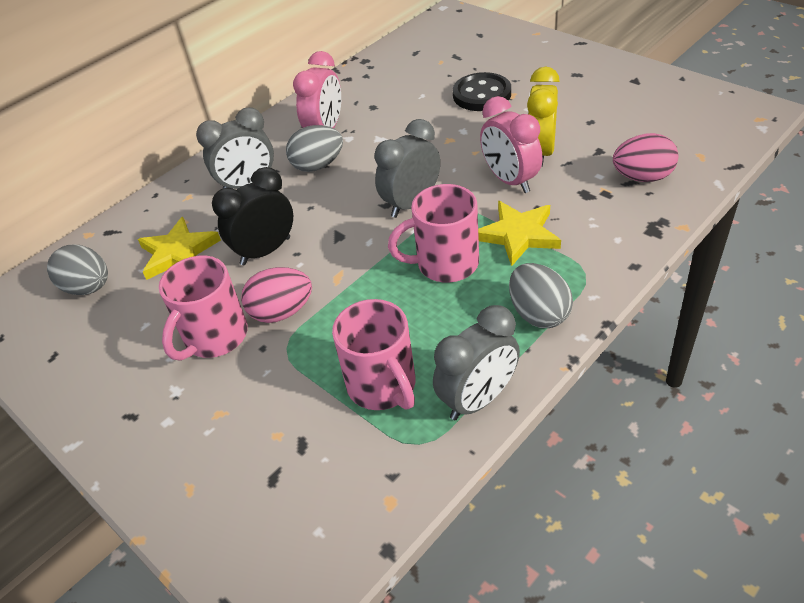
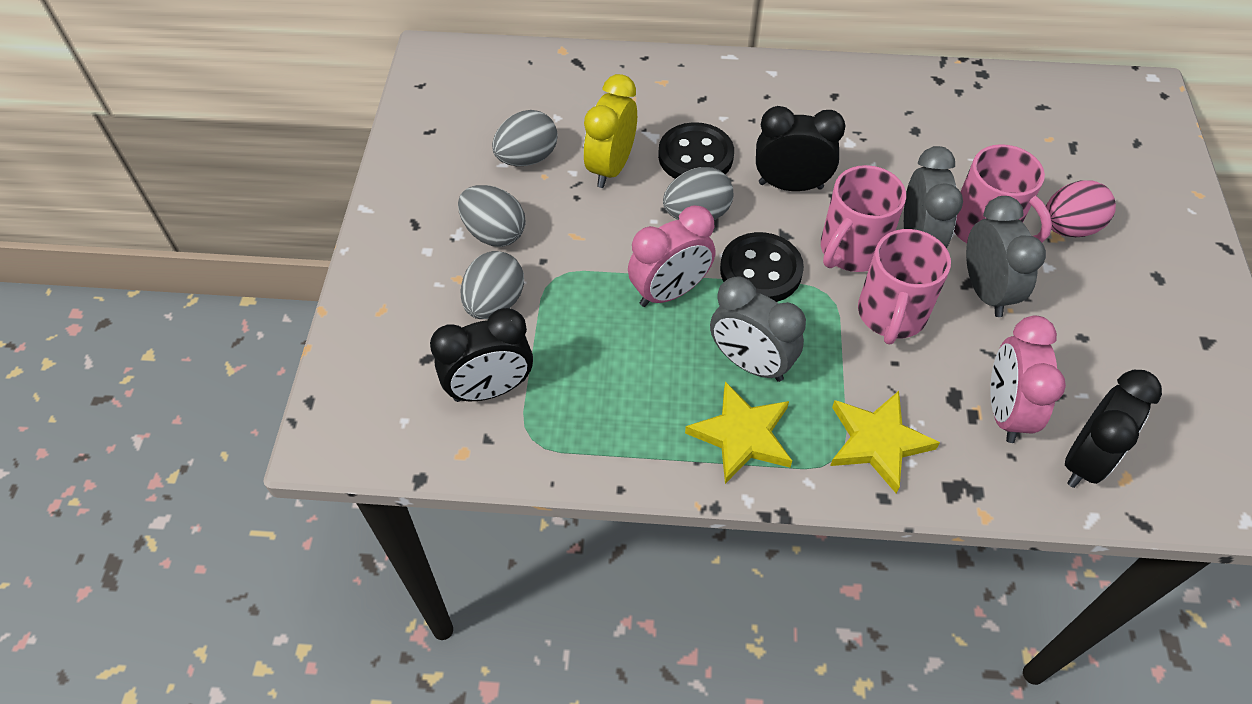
black button: 1 -> 2
black clock: 1 -> 3
grey egg: 3 -> 4
pink egg: 2 -> 1

